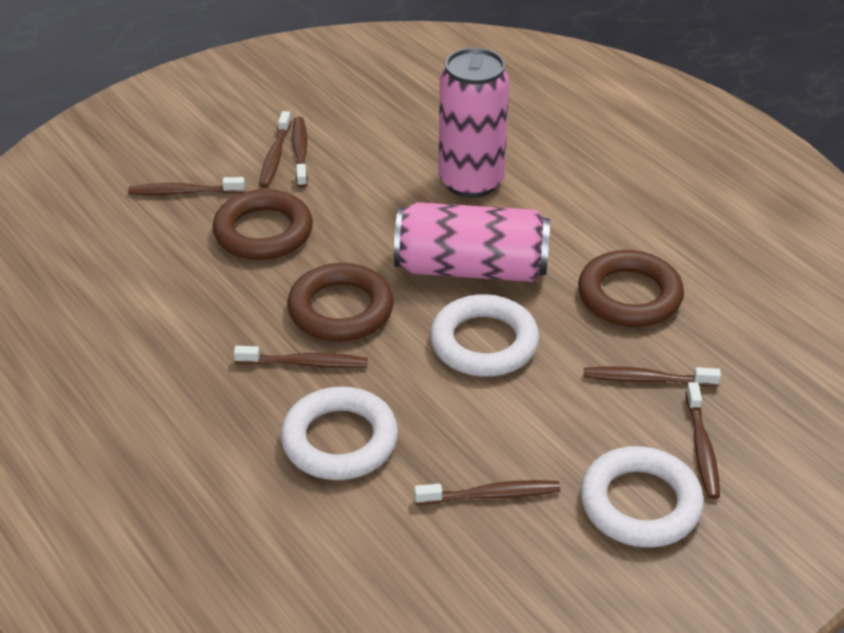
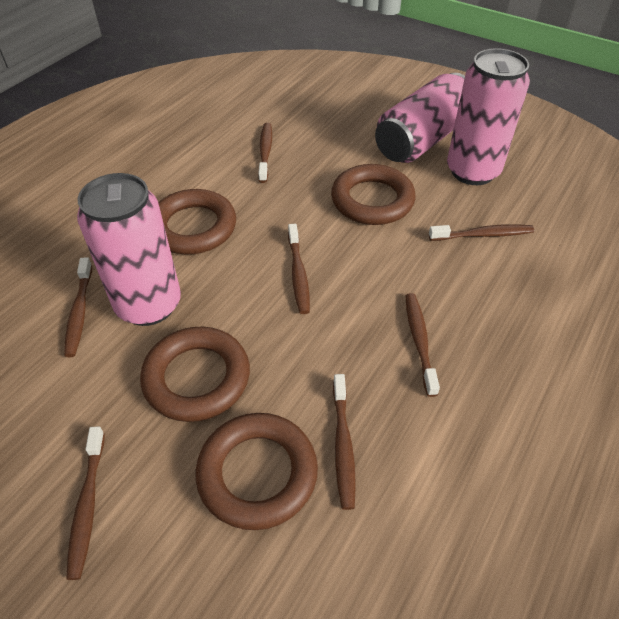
brown ring: 3 -> 4
pink can: 2 -> 3
white ring: 3 -> 0

